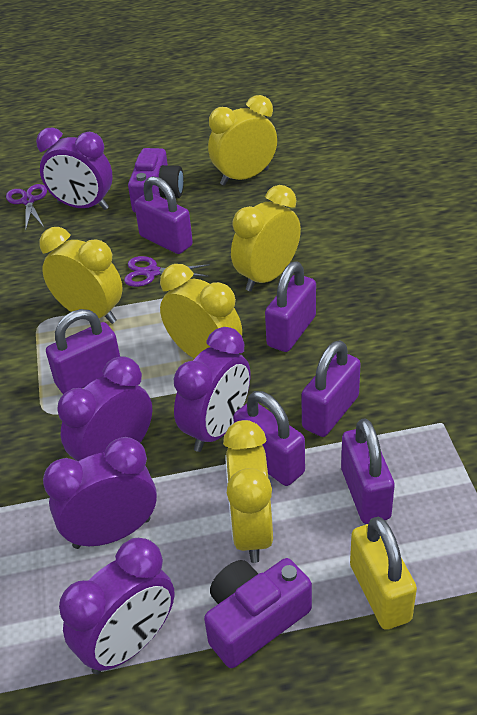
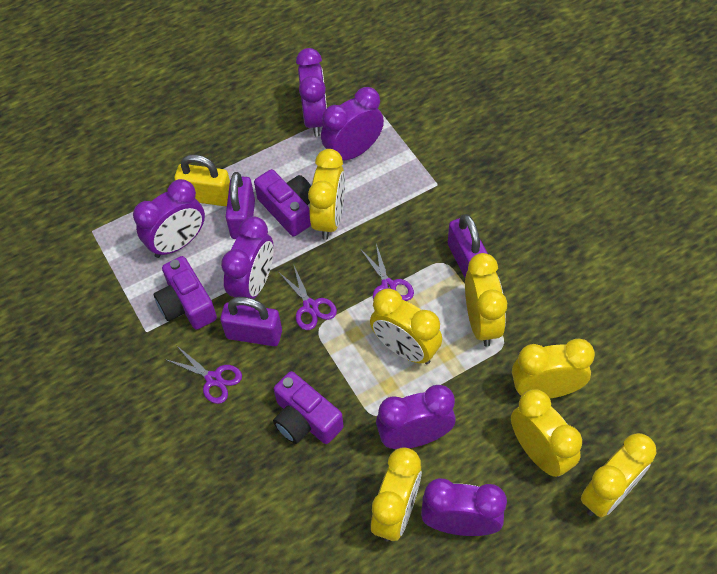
purple camera: 2 -> 3
purple clock: 5 -> 6
purple padlock: 6 -> 3
purple scissors: 2 -> 3
yellow clock: 5 -> 7

